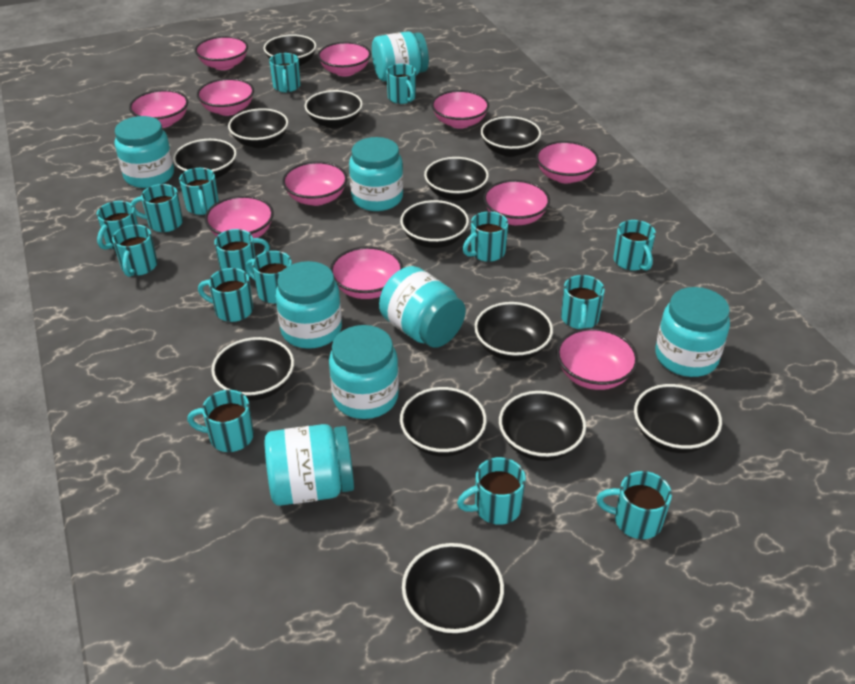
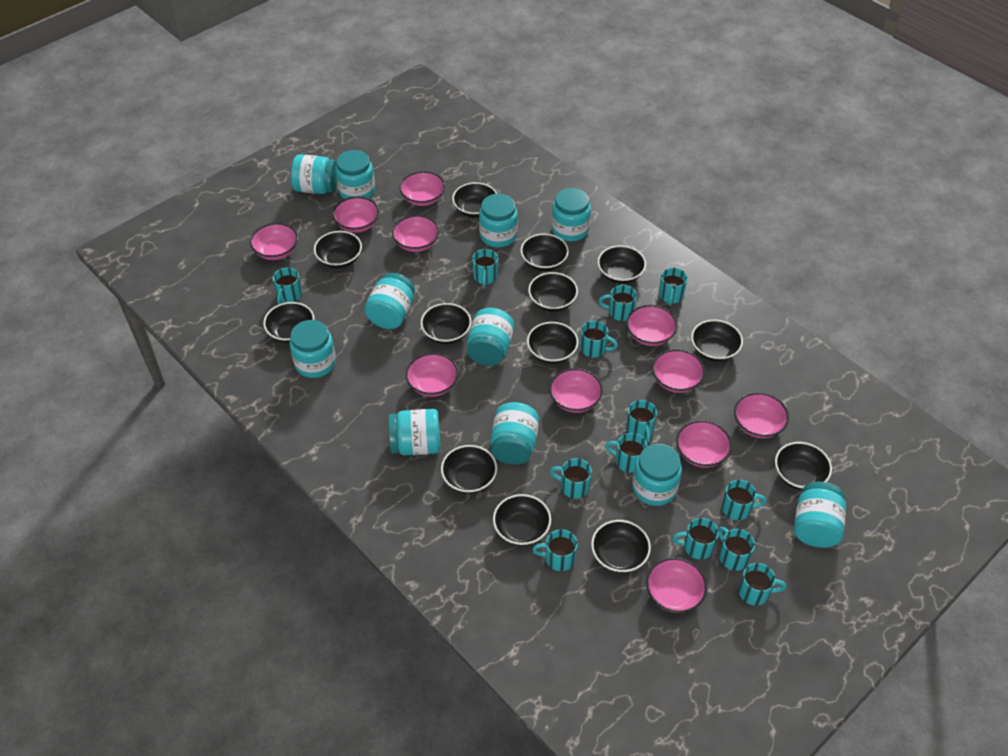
turquoise jar: 8 -> 11
turquoise mug: 15 -> 13

